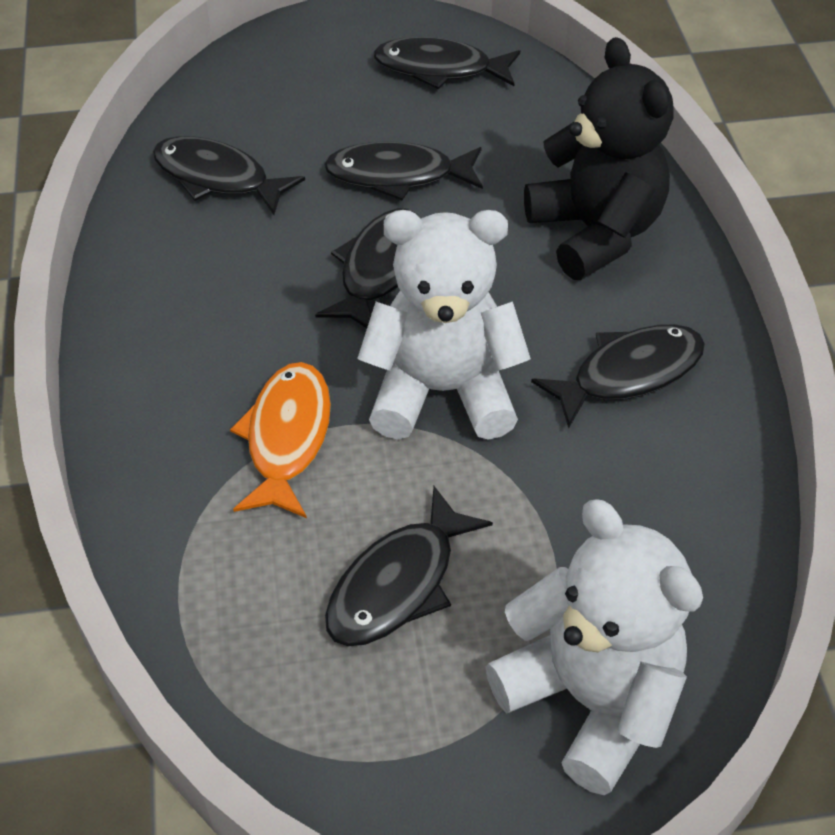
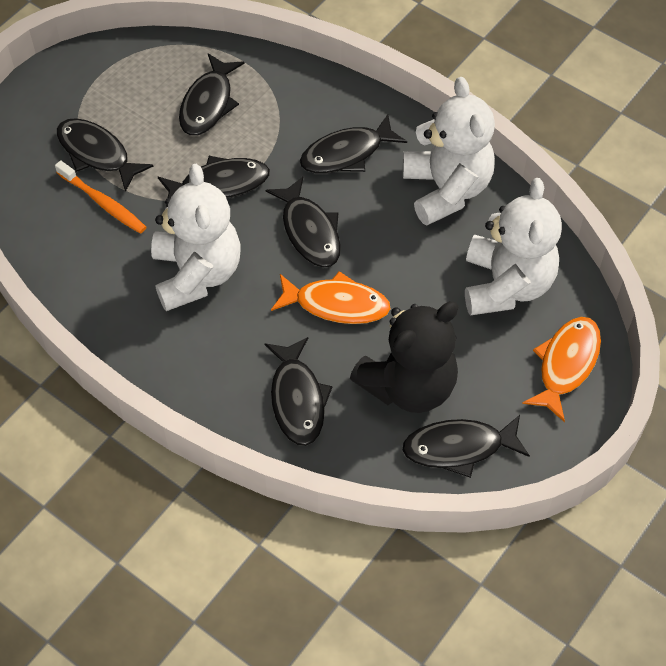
black fish: 6 -> 7
orange fish: 1 -> 2
orange toothbrush: 0 -> 1
white teddy bear: 2 -> 3

